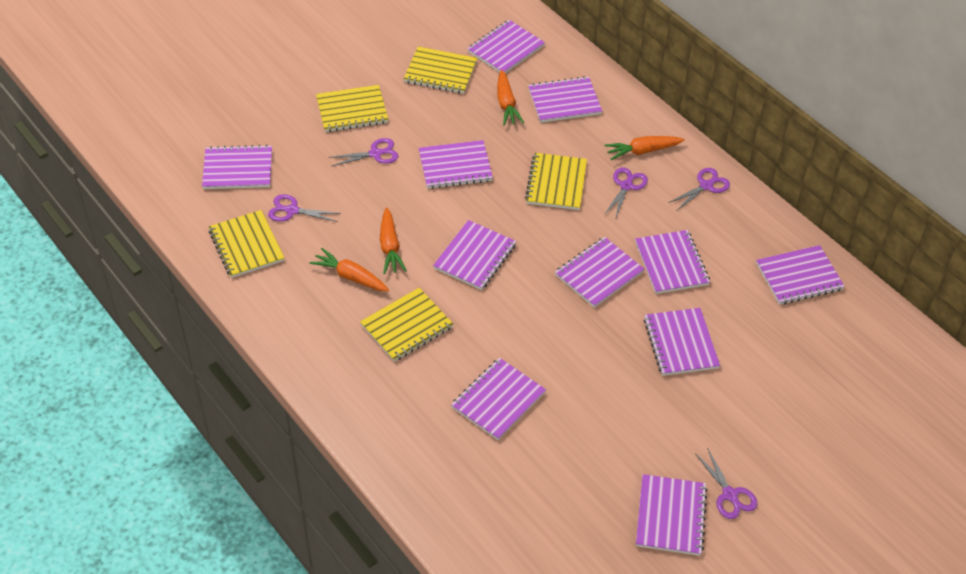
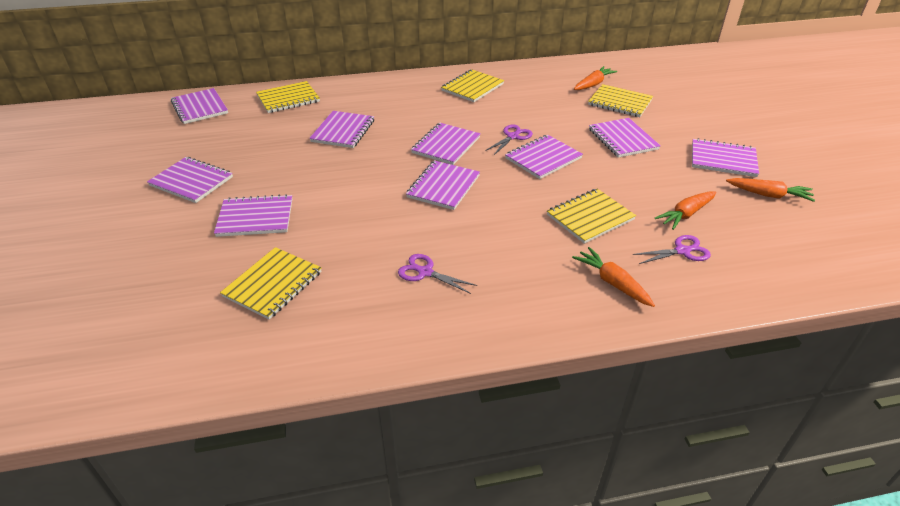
purple notebook: 11 -> 9
purple scissors: 5 -> 3

